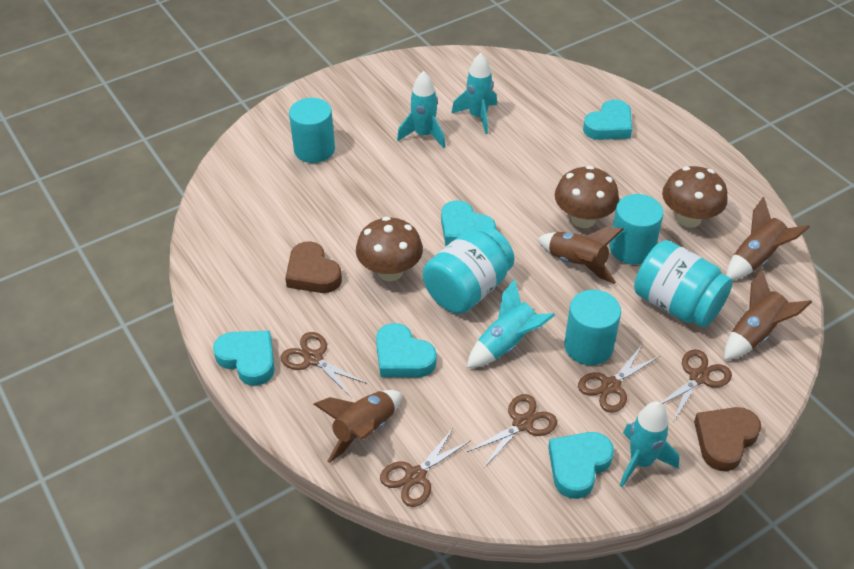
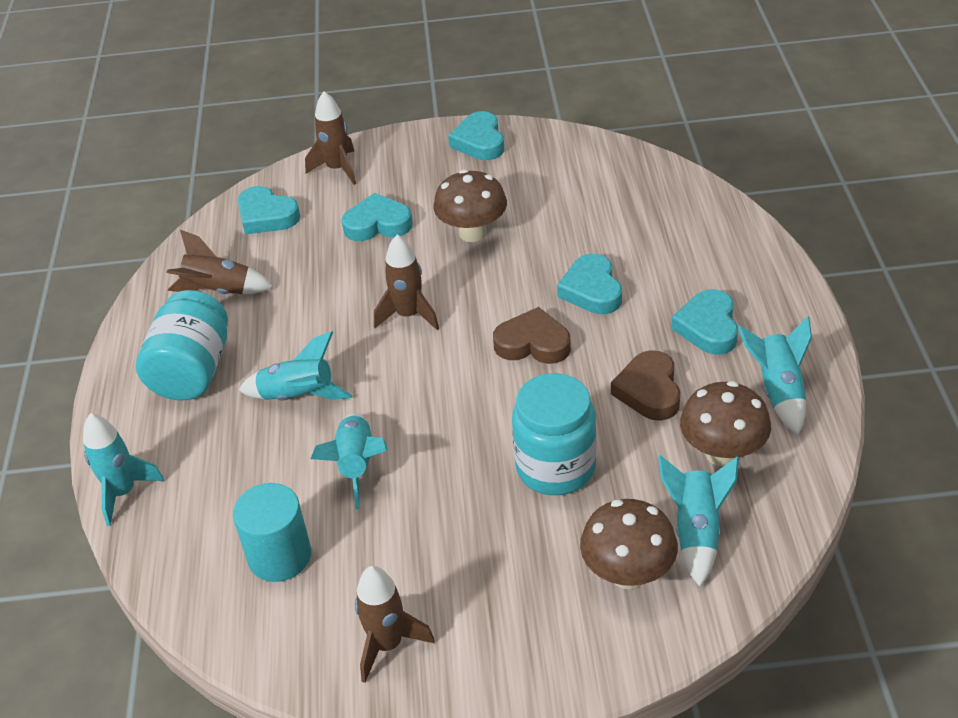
brown scissors: 5 -> 0
turquoise cylinder: 3 -> 1
turquoise rocket: 4 -> 5

